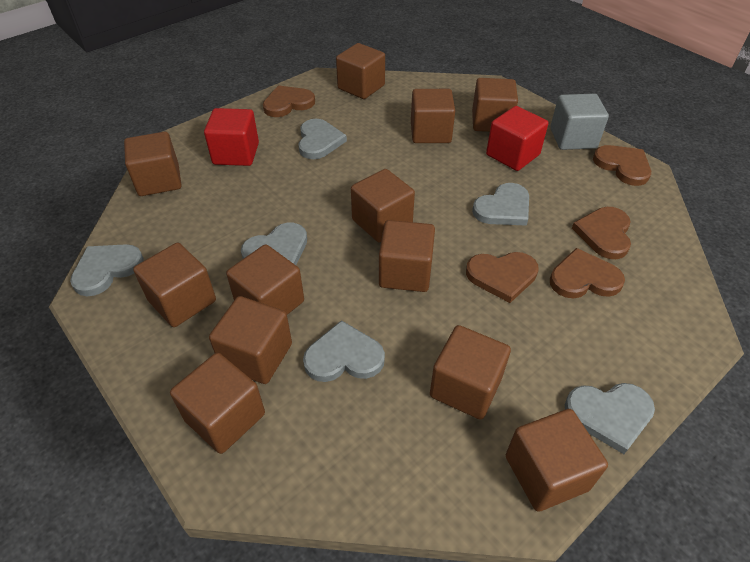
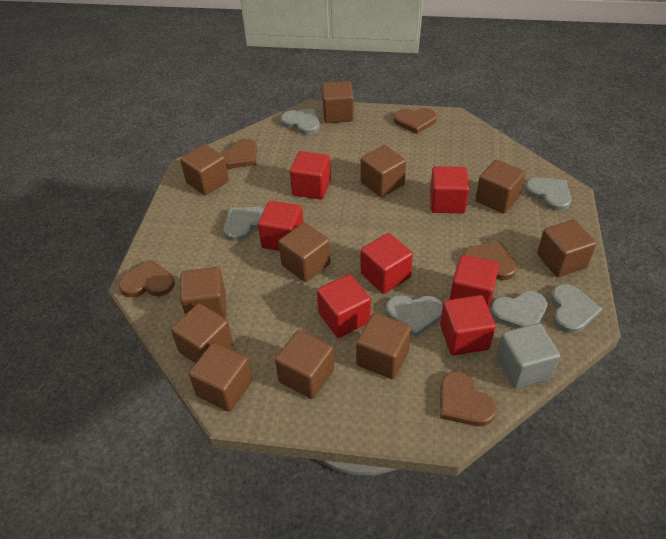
brown cube: 12 -> 11
red cube: 2 -> 7

